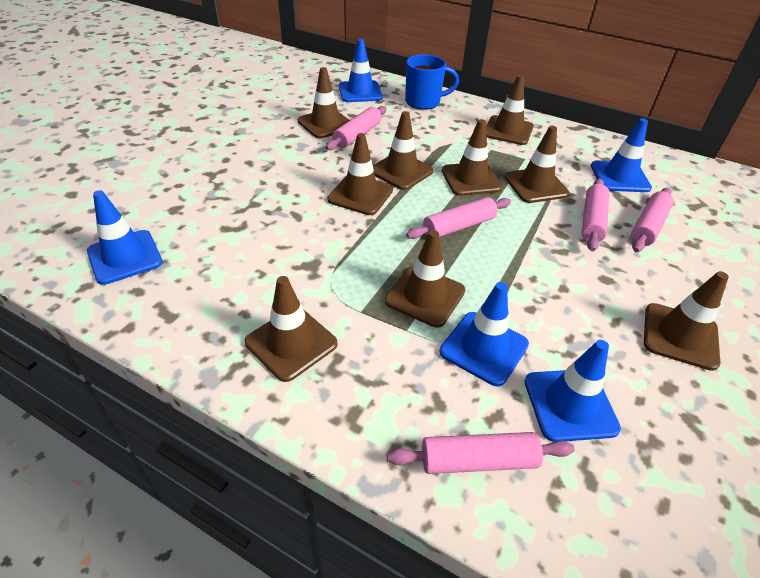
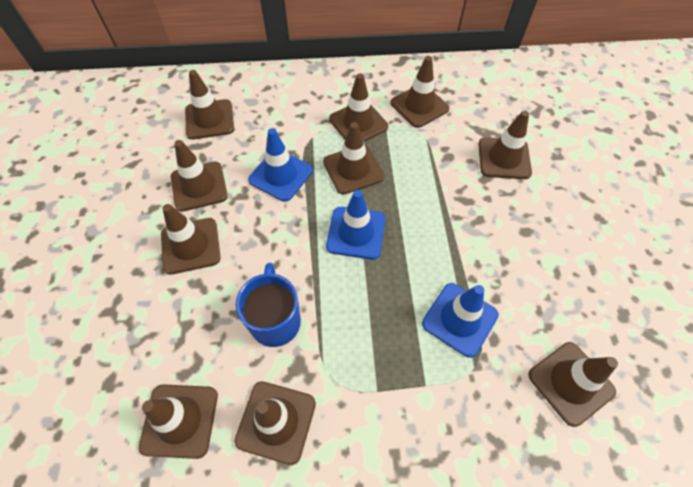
blue traffic cone: 5 -> 3
brown traffic cone: 9 -> 10
pink rolling pin: 5 -> 0

